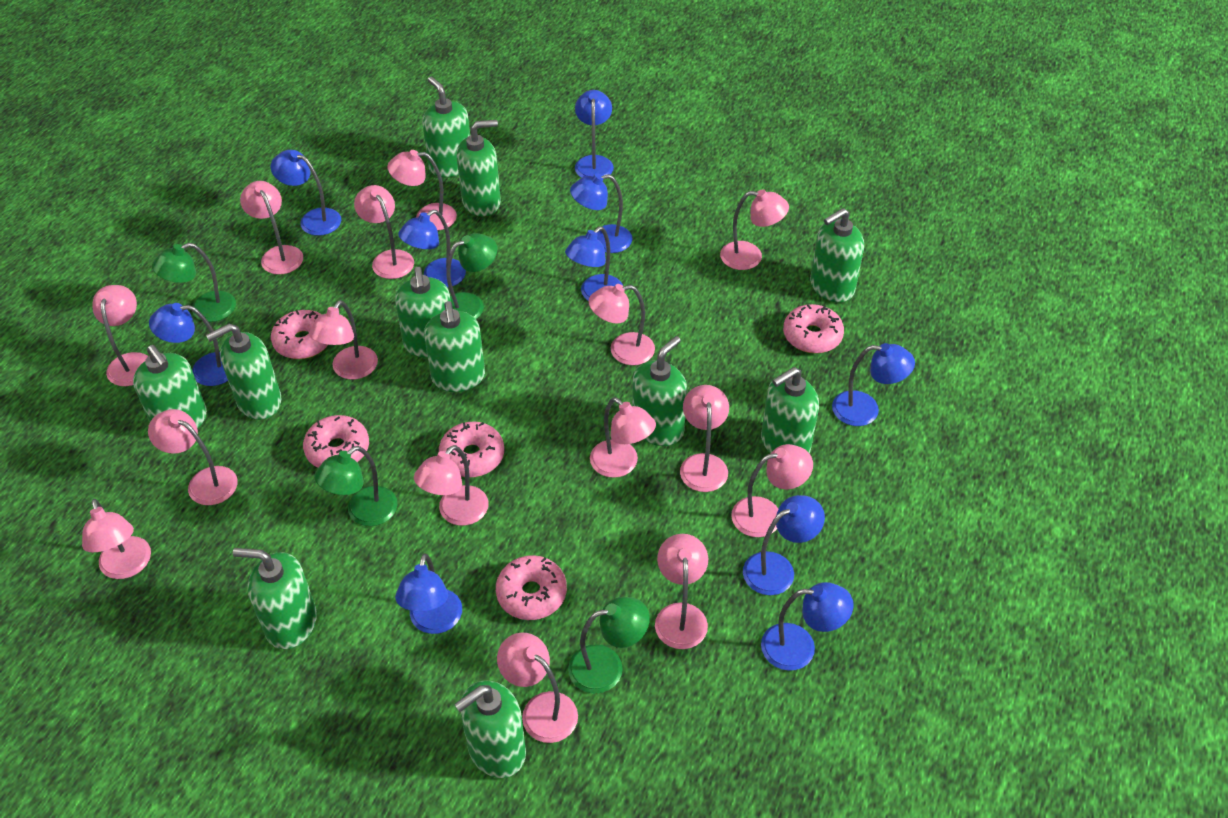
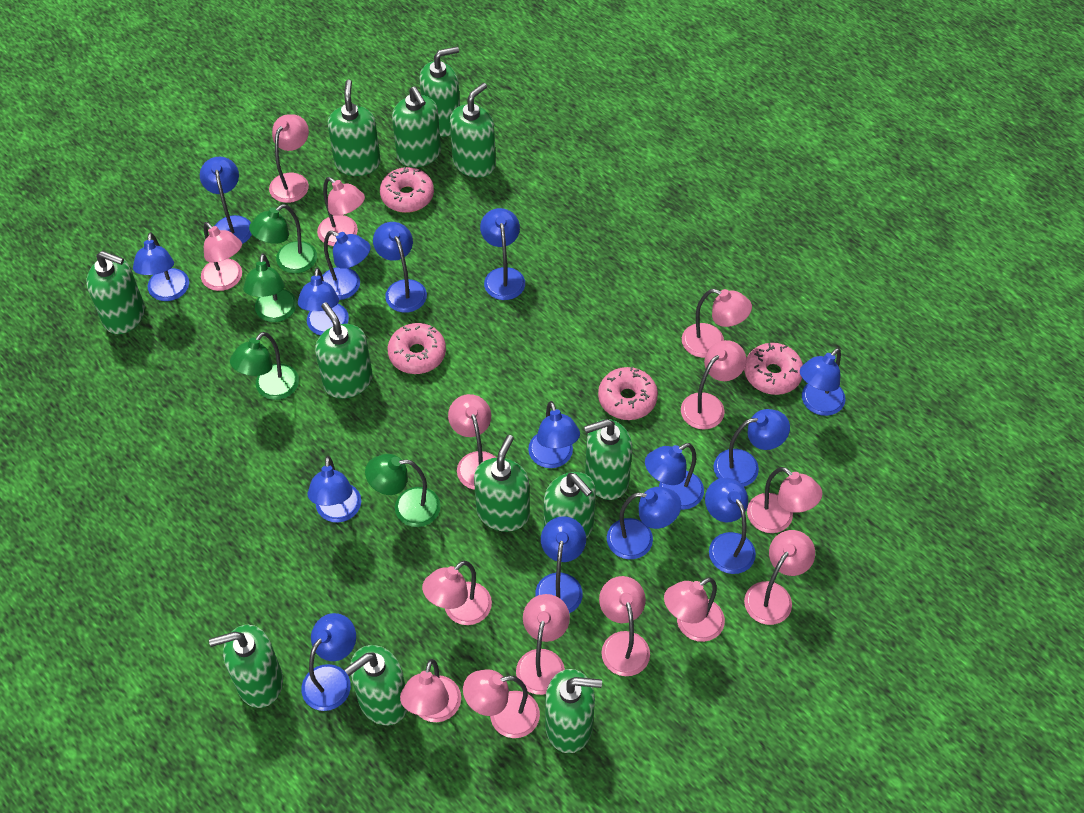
blue lamp: 10 -> 15
green soap dispenser: 11 -> 12
pink donut: 5 -> 4
pink lamp: 15 -> 14

